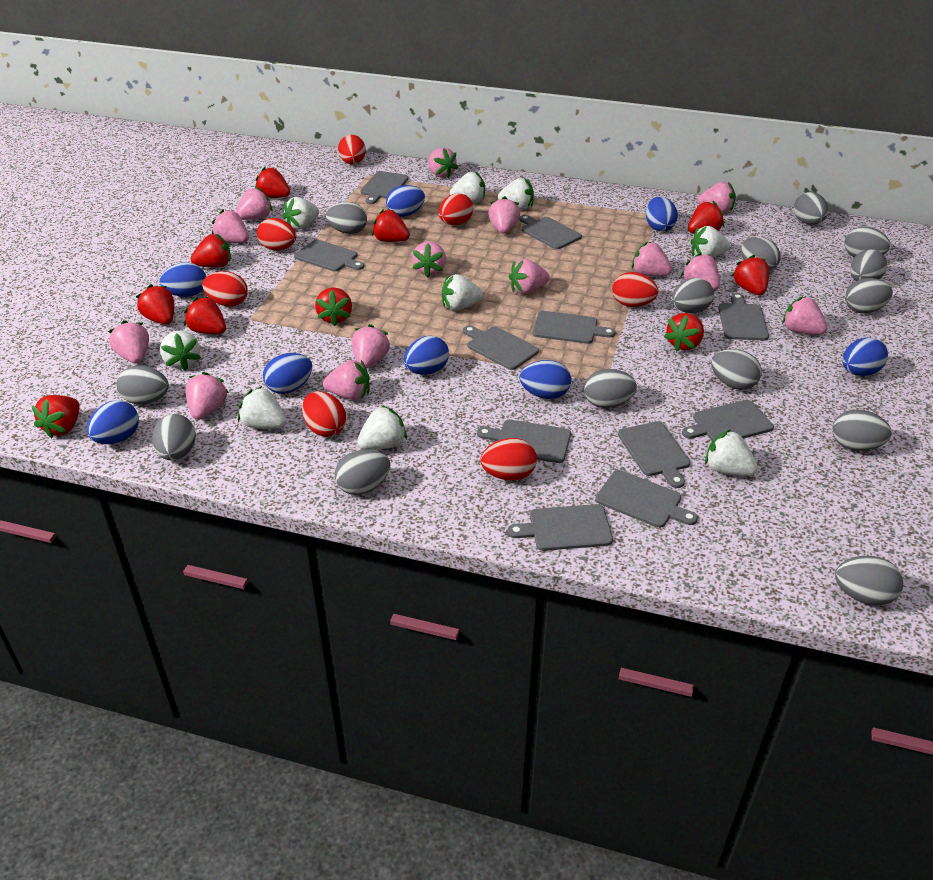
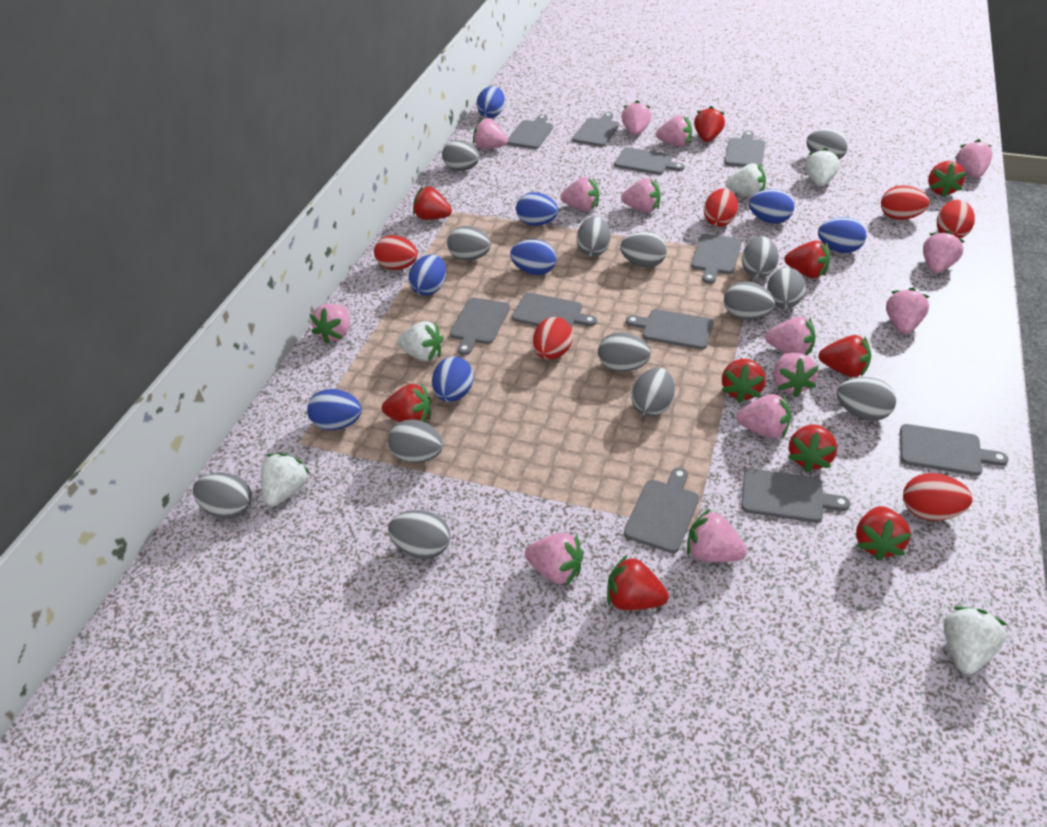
red egg: 7 -> 6
white strawberry: 9 -> 5

